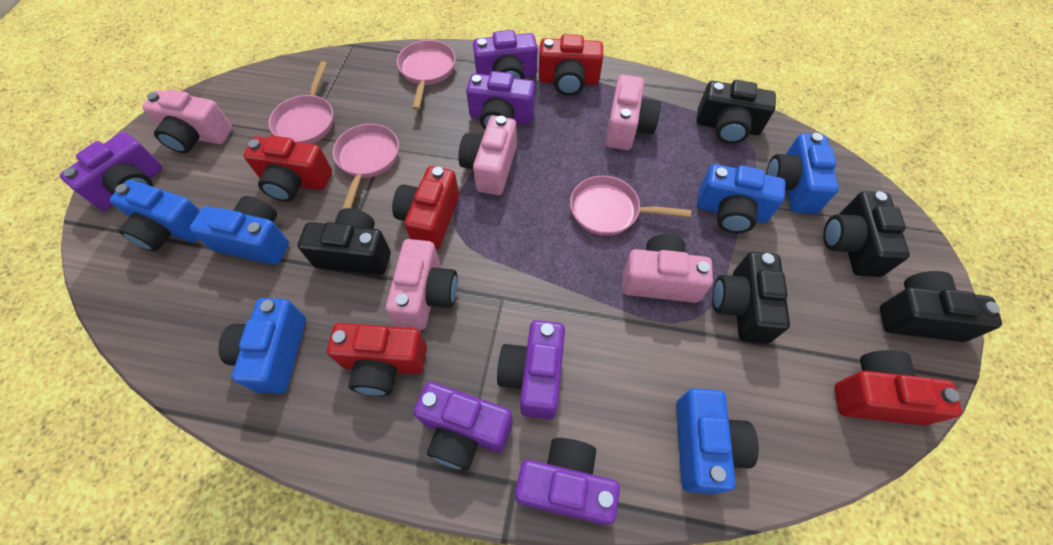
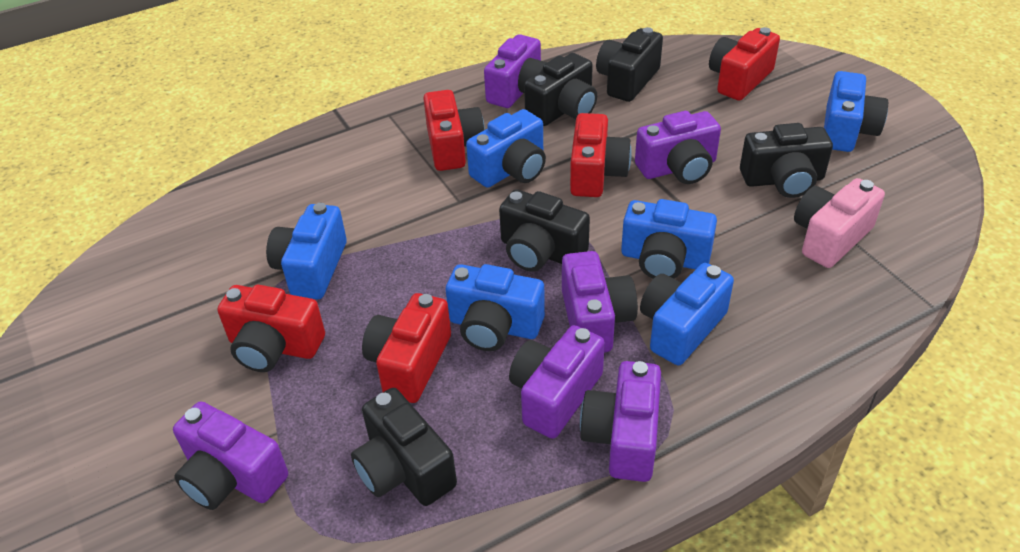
pink camera: 5 -> 1
pink pan: 4 -> 0

